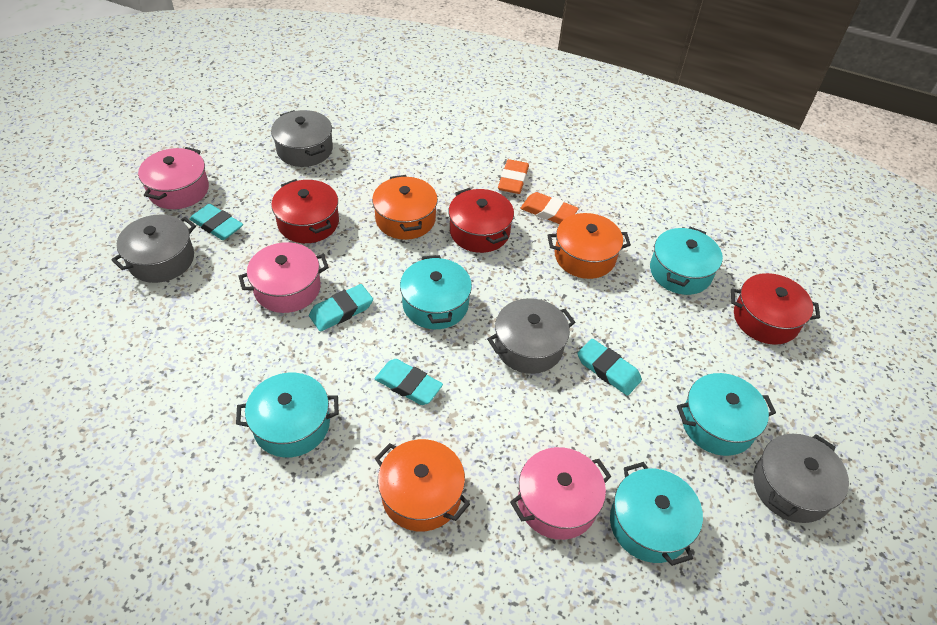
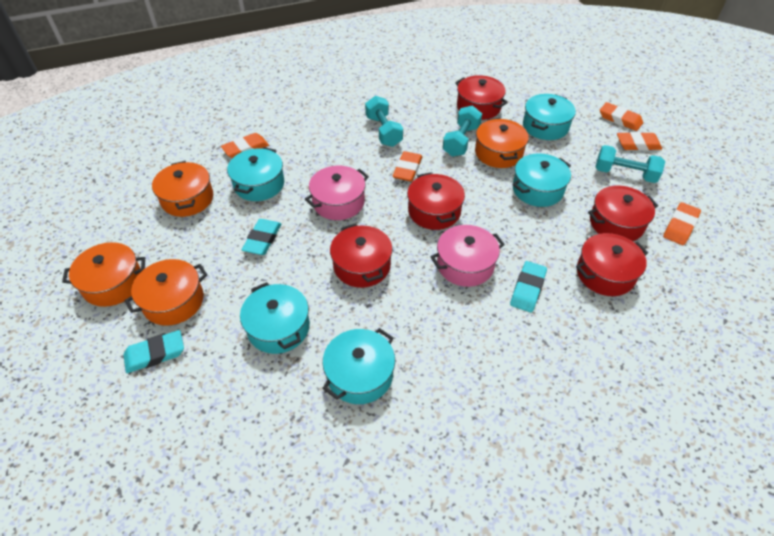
grey pot: 4 -> 0
orange eraser: 2 -> 5
orange pot: 3 -> 4
pink pot: 3 -> 2
red pot: 3 -> 5
turquoise dumbbell: 0 -> 3
turquoise eraser: 4 -> 3

